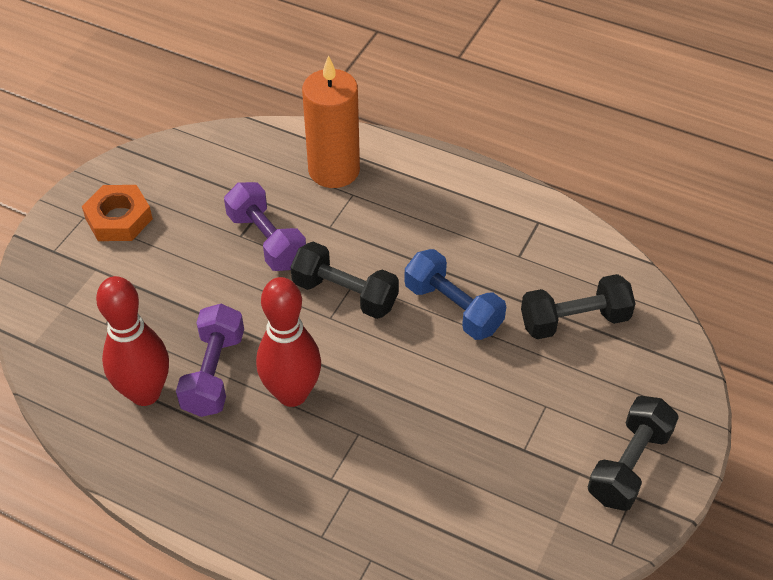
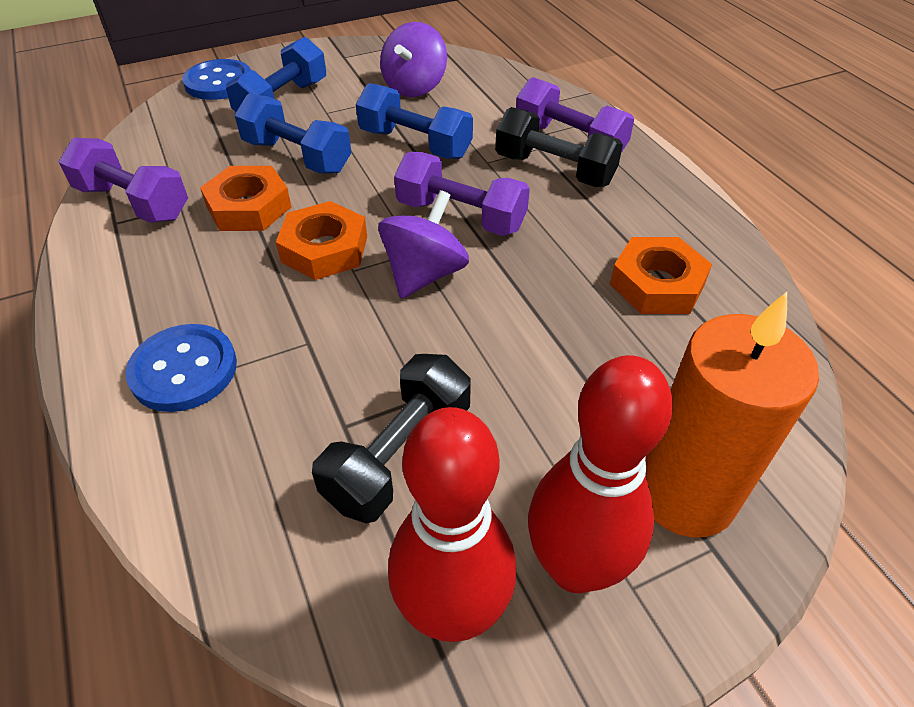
black dumbbell: 3 -> 2
blue button: 0 -> 2
blue dumbbell: 1 -> 3
orange nut: 1 -> 3
purple dumbbell: 2 -> 3
purple spinning top: 0 -> 2

